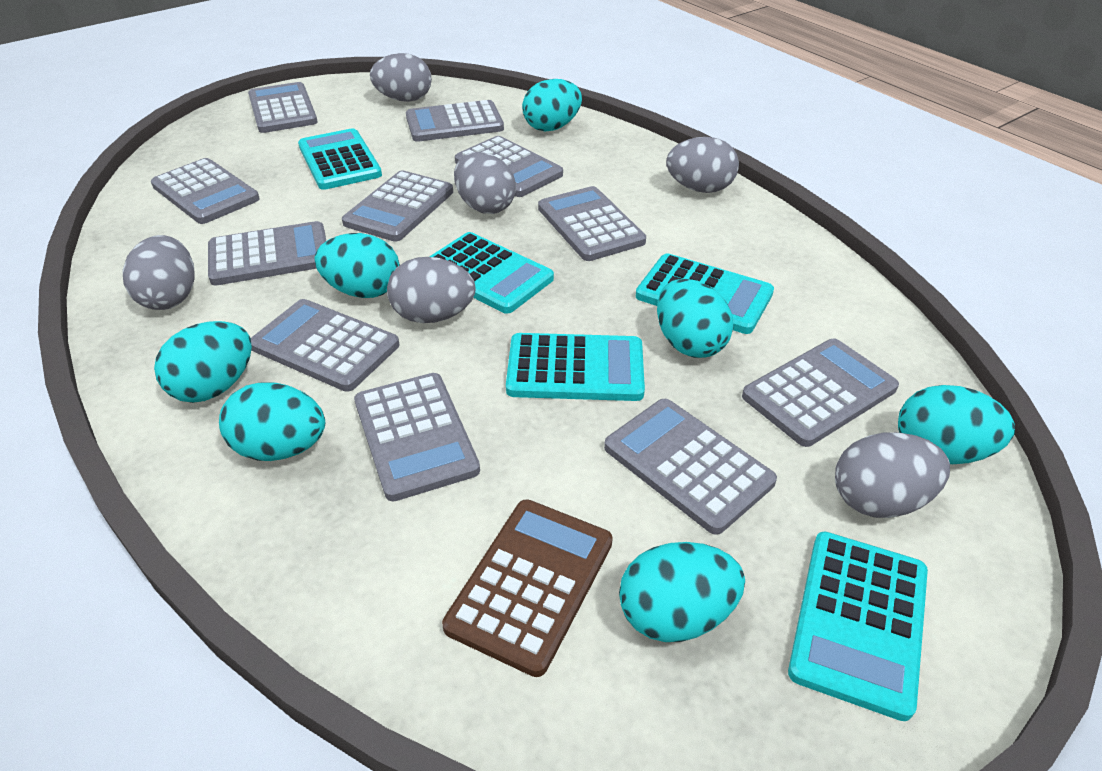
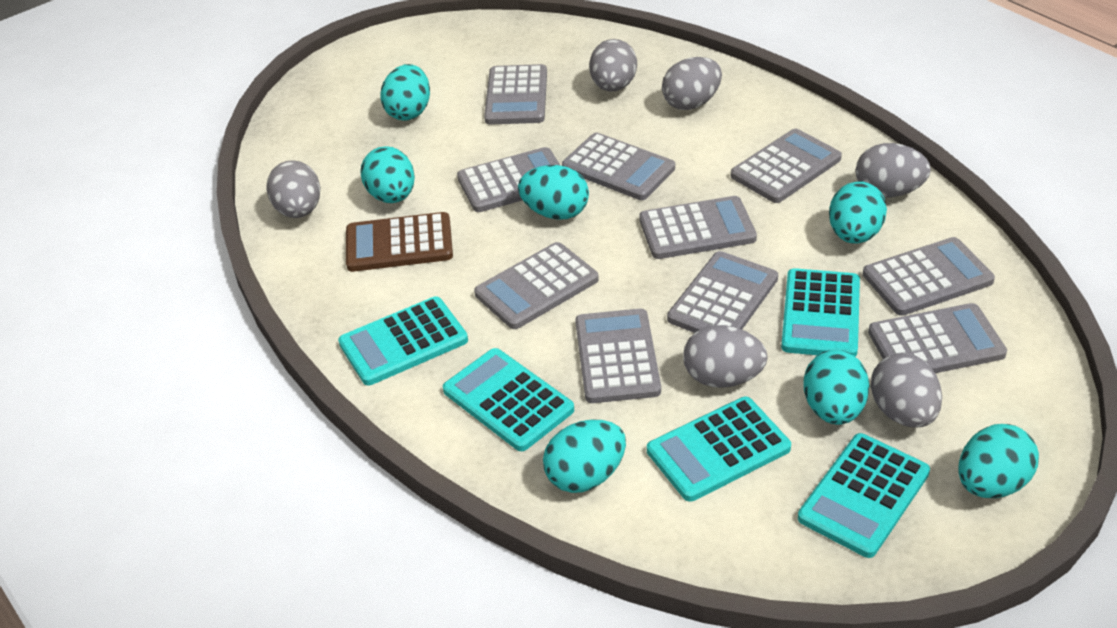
grey calculator: 11 -> 10

